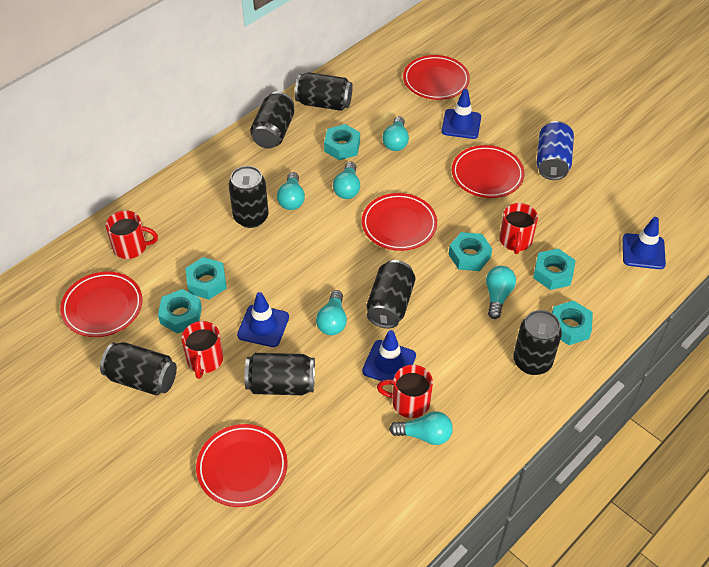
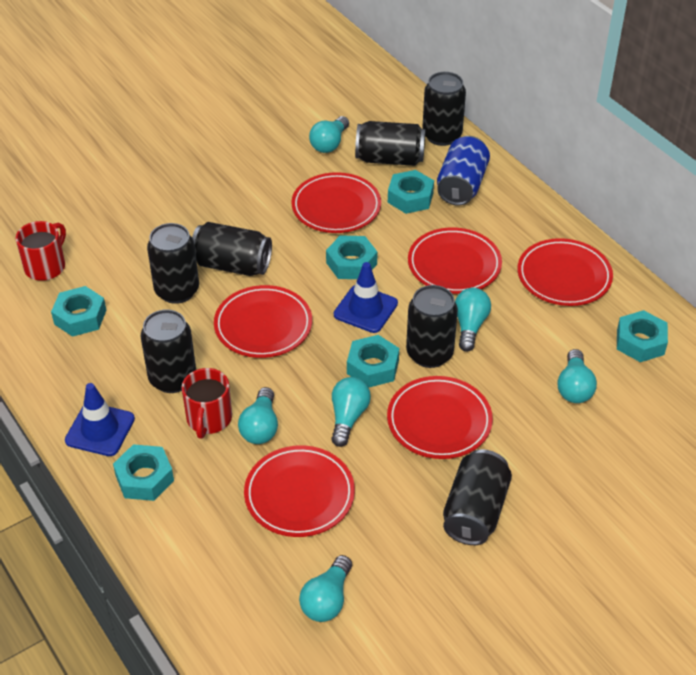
blue traffic cone: 4 -> 2
red mug: 4 -> 2
red plate: 5 -> 6

